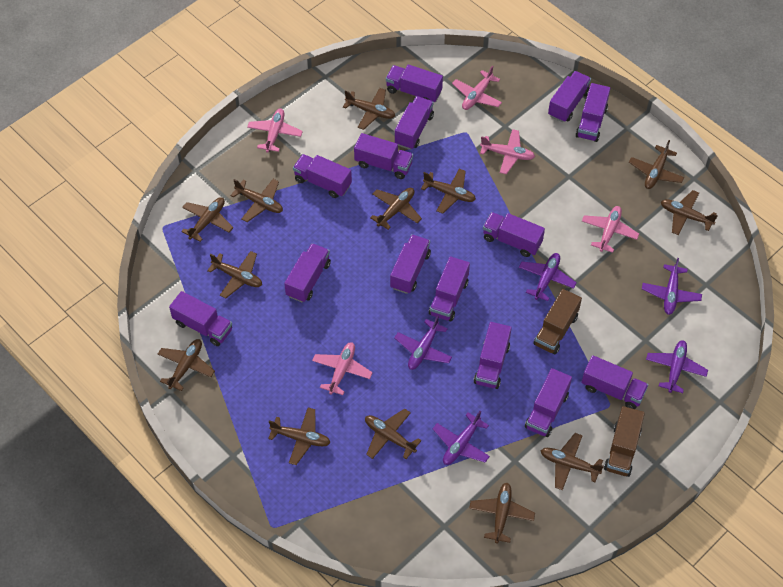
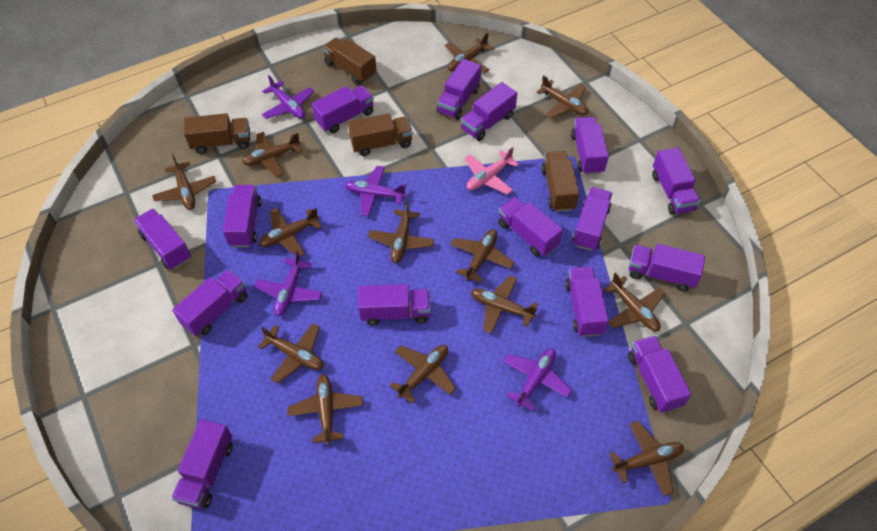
brown truck: 2 -> 4
pink plane: 5 -> 1
purple plane: 5 -> 4
purple truck: 14 -> 15

